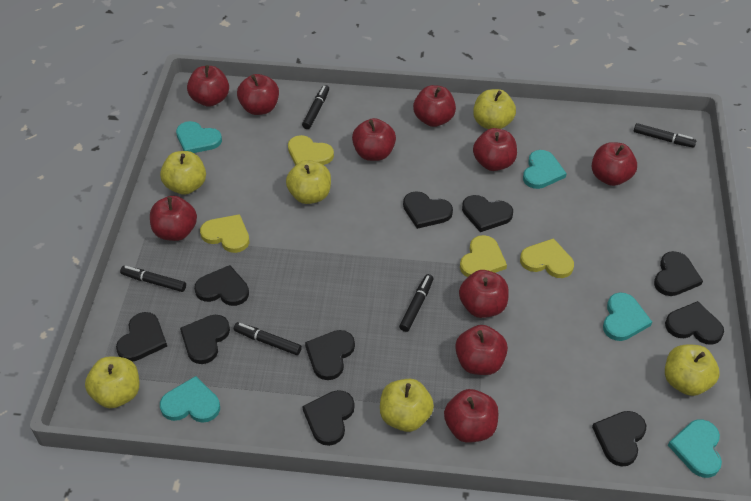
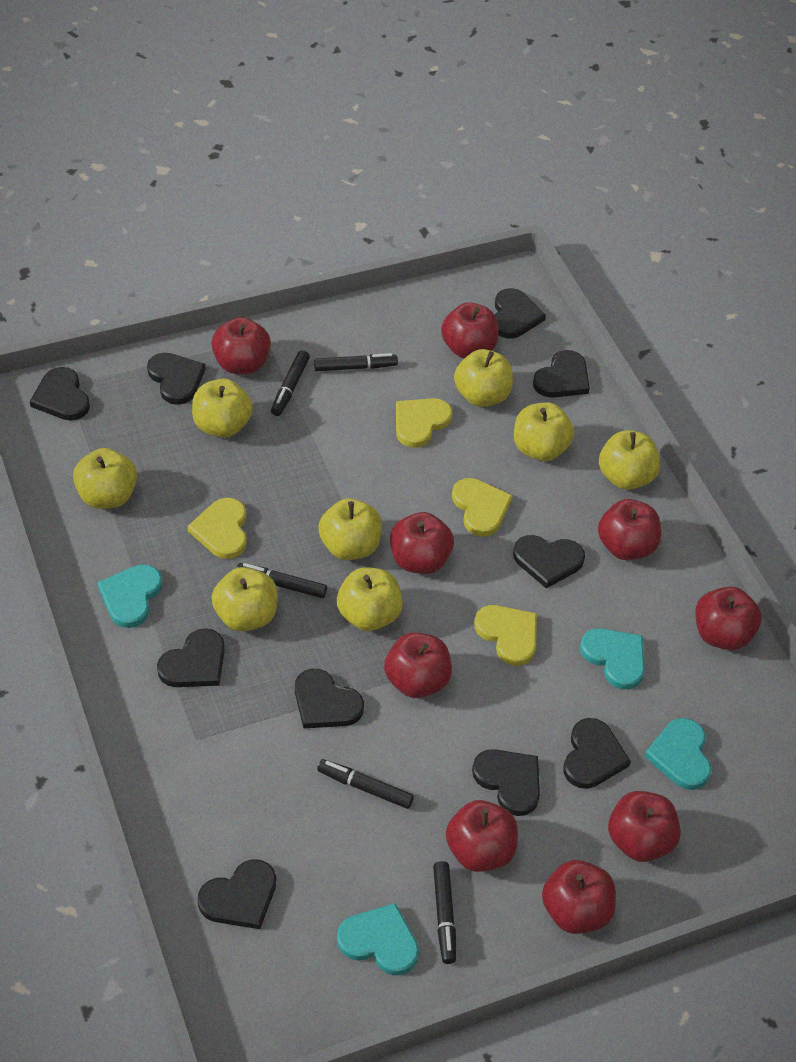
red apple: 10 -> 9
turquoise heart: 5 -> 4
yellow apple: 6 -> 8

